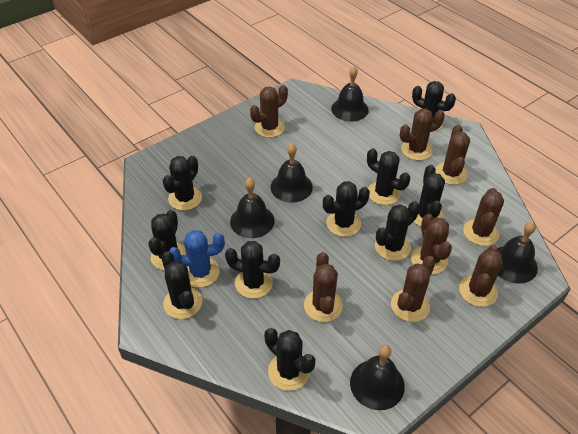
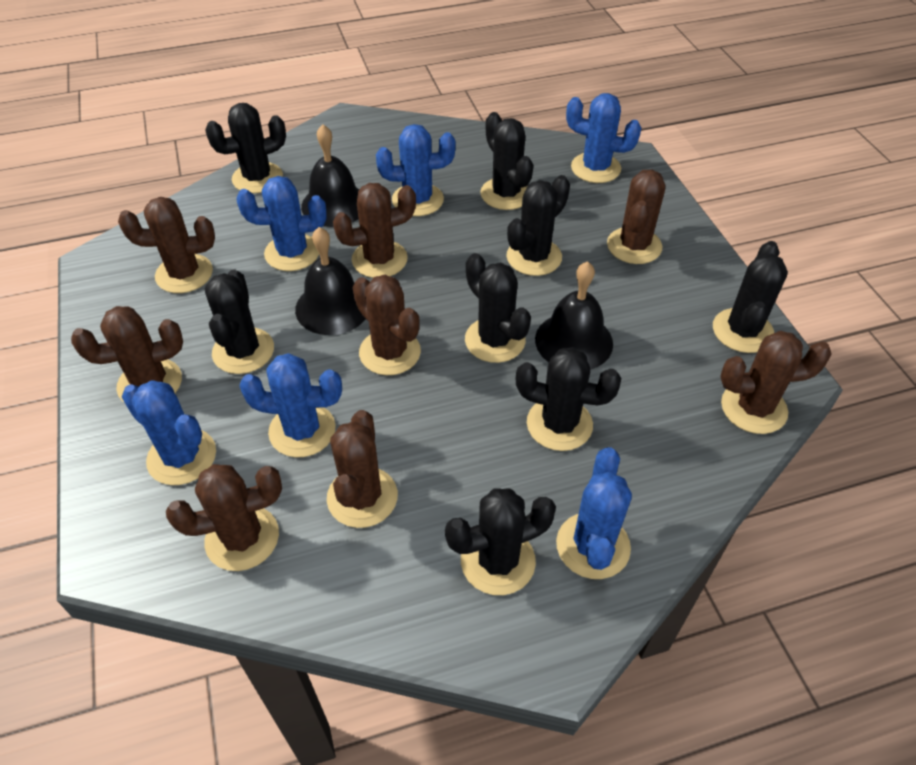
black bell: 5 -> 3
black cactus: 10 -> 8
blue cactus: 1 -> 6

